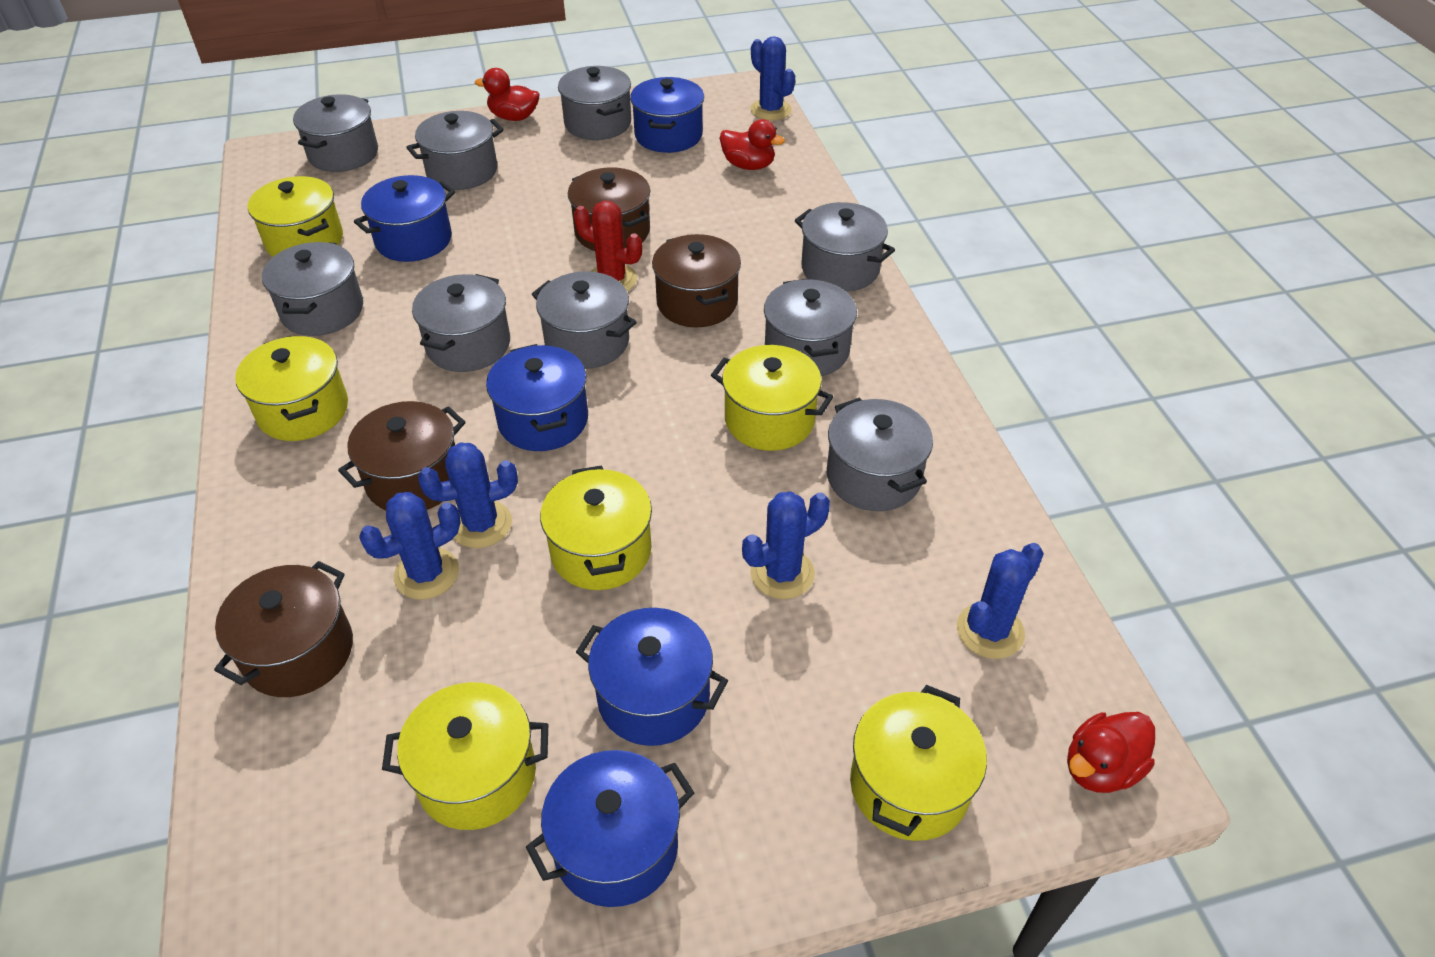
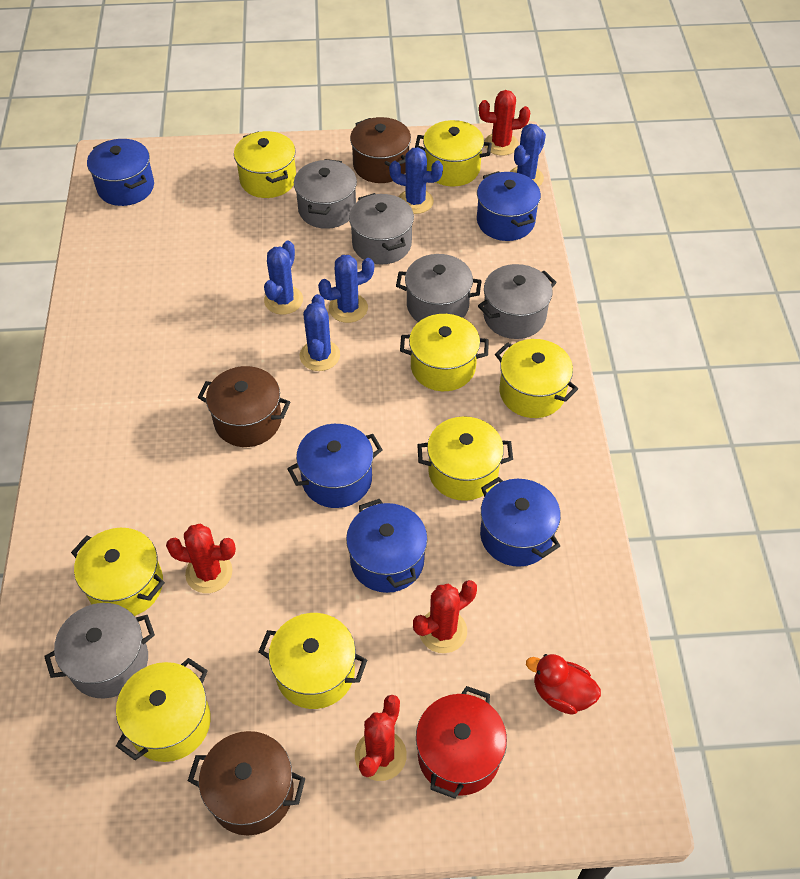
brown pot: 4 -> 3
grey pot: 9 -> 5
red cactus: 1 -> 4
red duck: 3 -> 1
red pot: 0 -> 1
yellow pot: 6 -> 8

